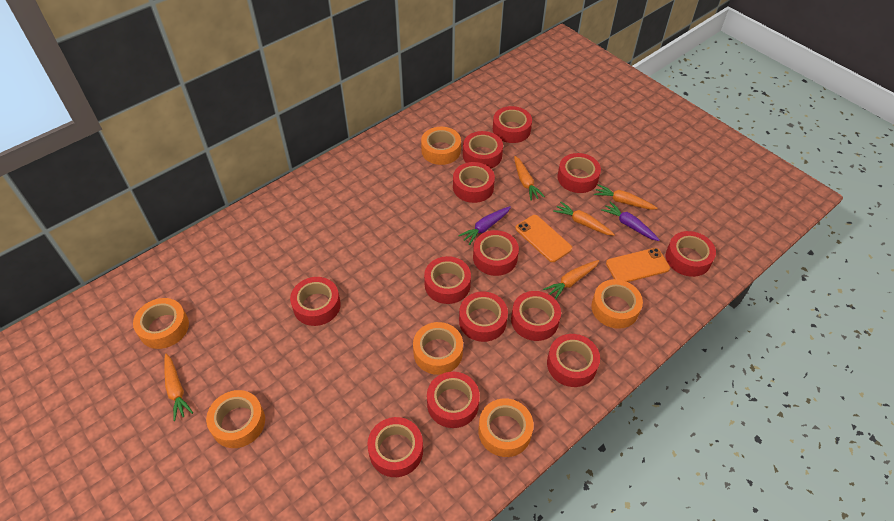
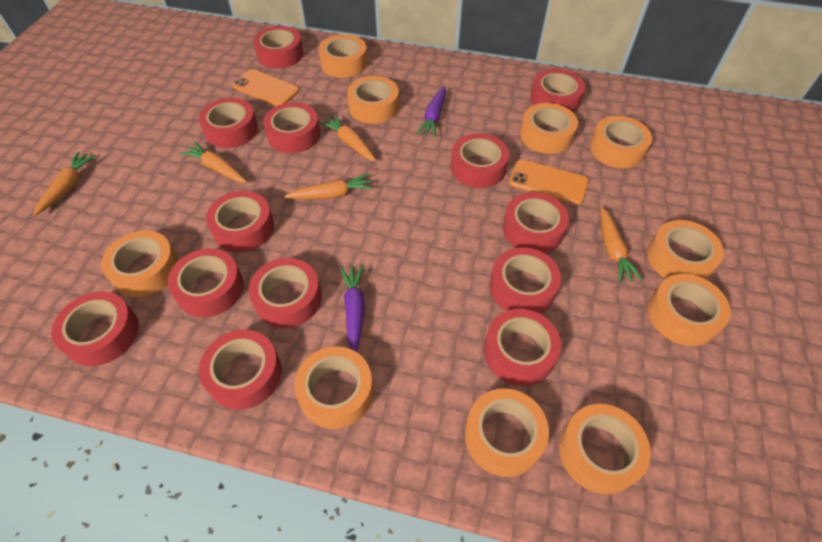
orange tape: 6 -> 10

